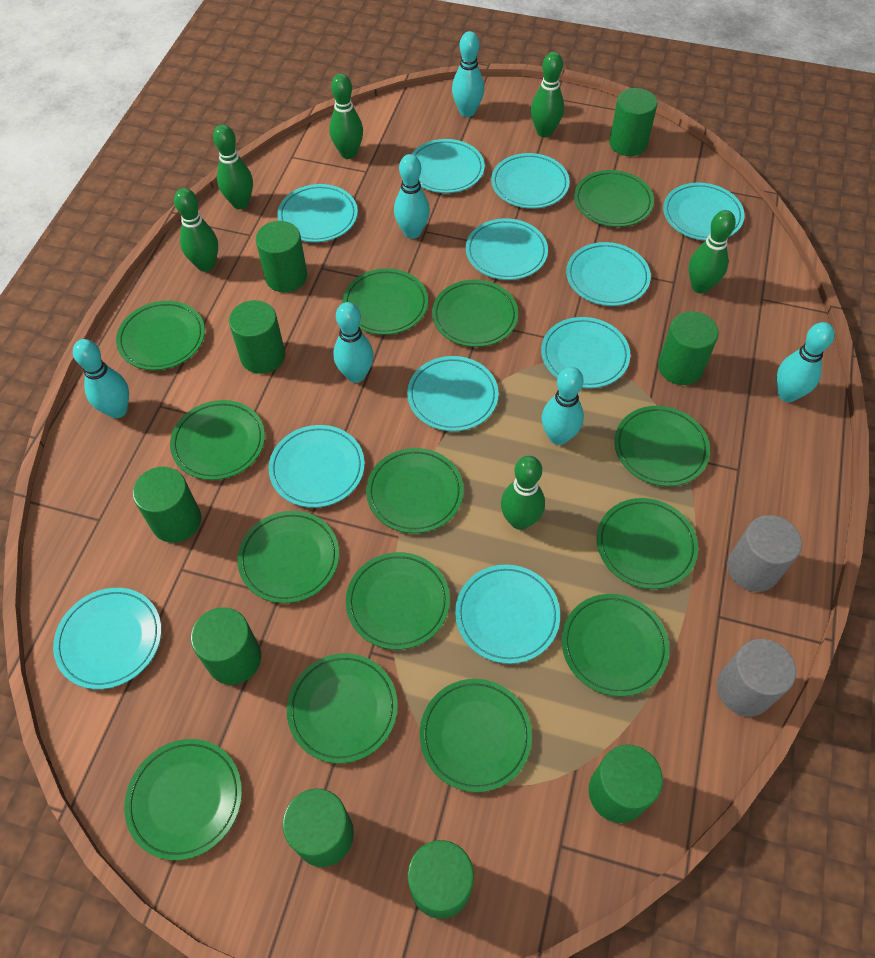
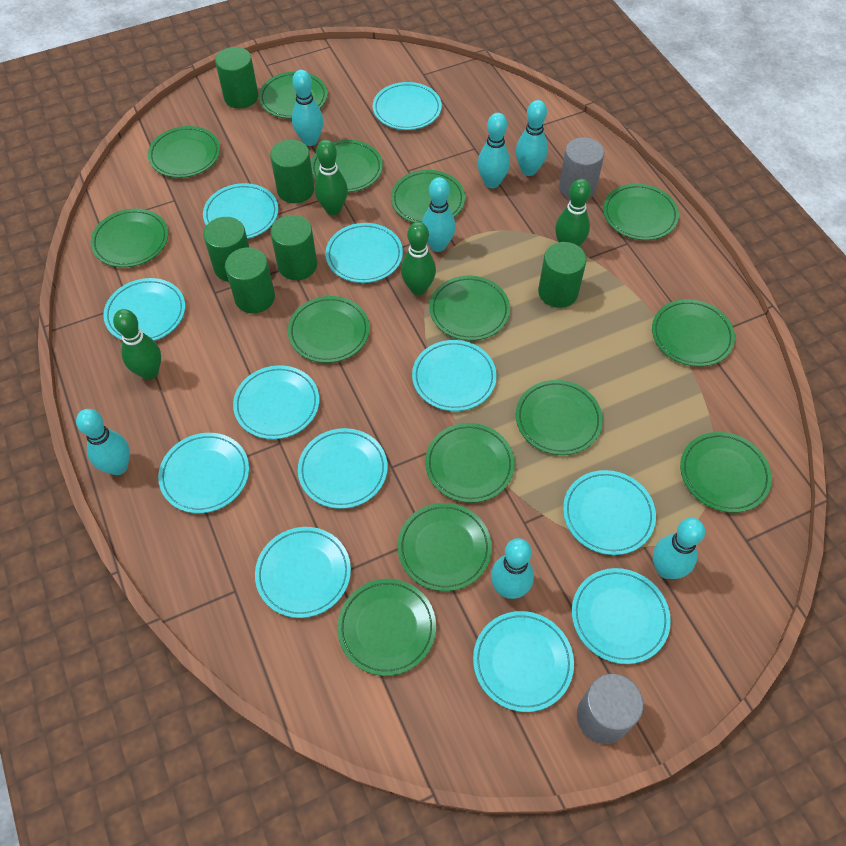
green bowling pin: 6 -> 4
green cylinder: 9 -> 6
turquoise bowling pin: 6 -> 7
turquoise plate: 11 -> 12

